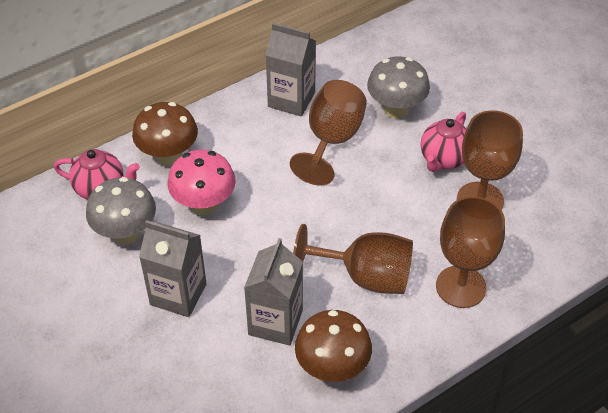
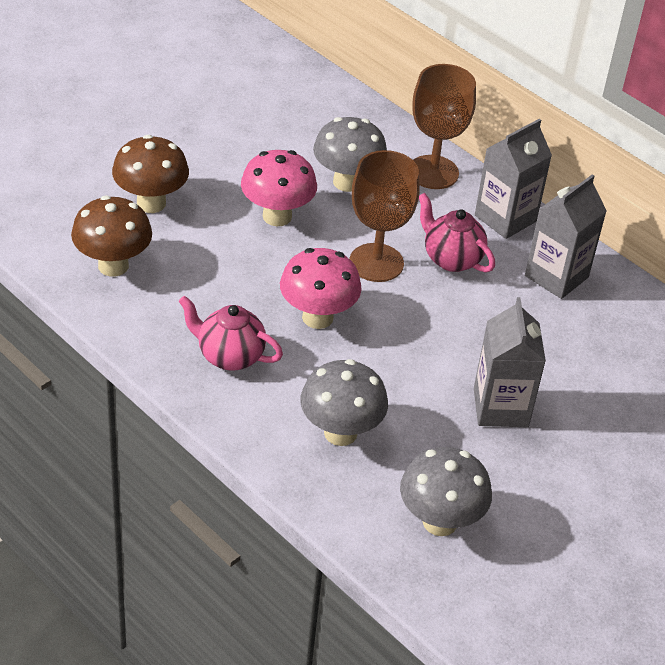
brown goblet: 4 -> 2
grey mushroom: 2 -> 3
pink mushroom: 1 -> 2

